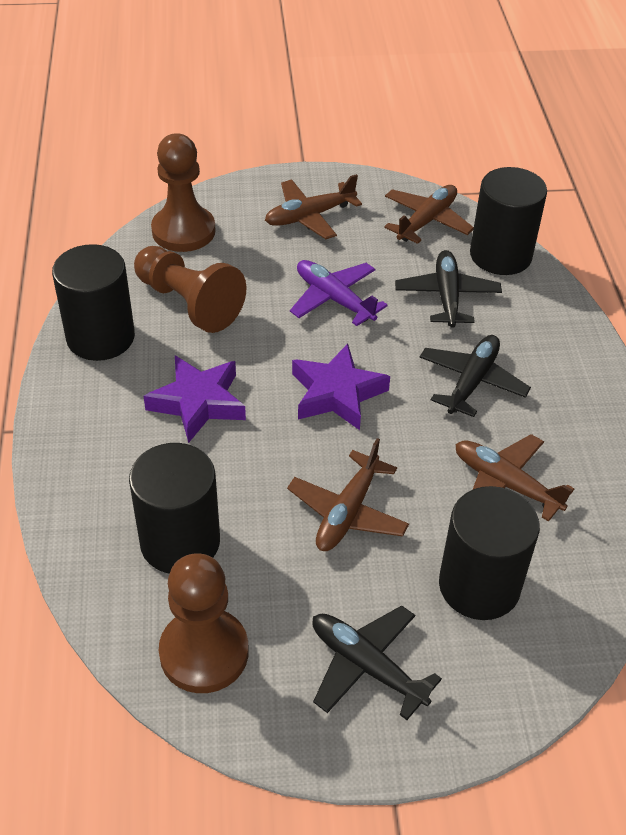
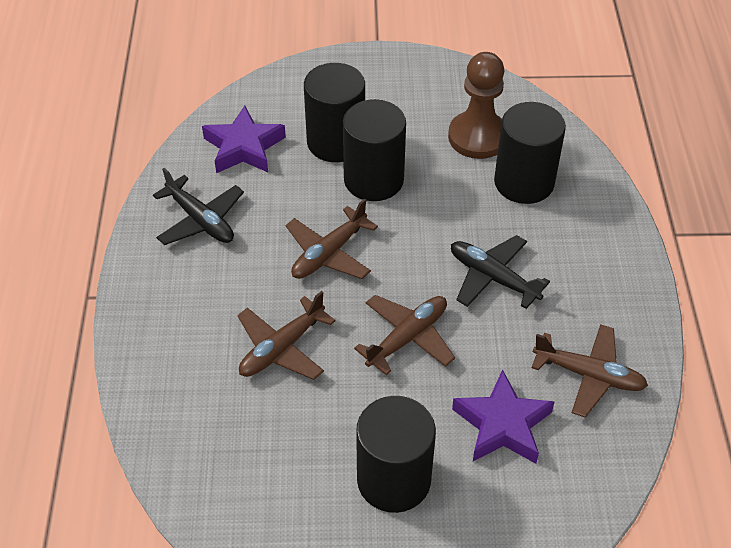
black plane: 3 -> 2
brown pawn: 3 -> 1
purple plane: 1 -> 0

